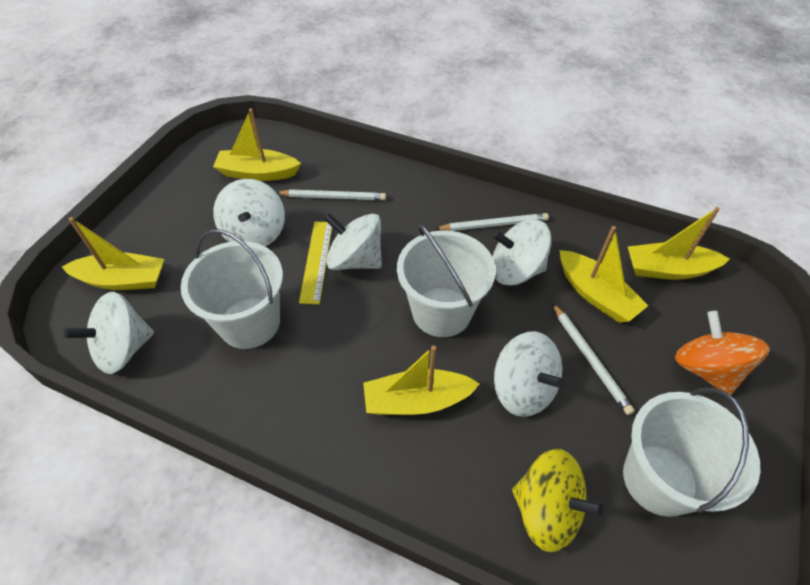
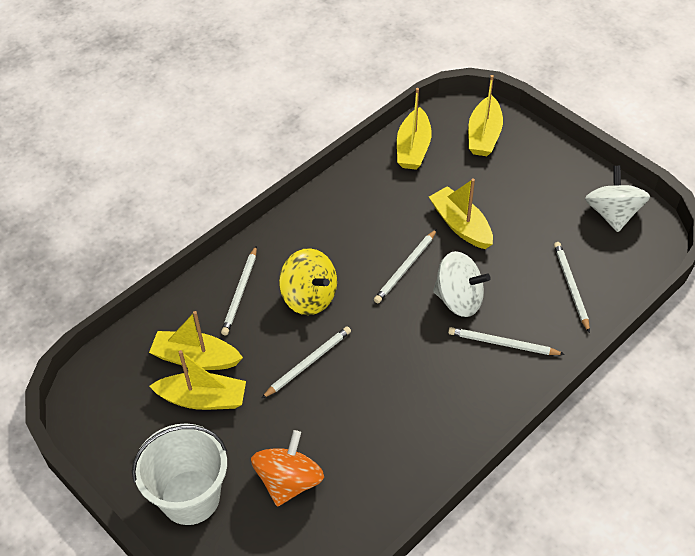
white bucket: 3 -> 1
white pencil: 3 -> 5
white spinning top: 5 -> 2
yellow ruler: 1 -> 0

